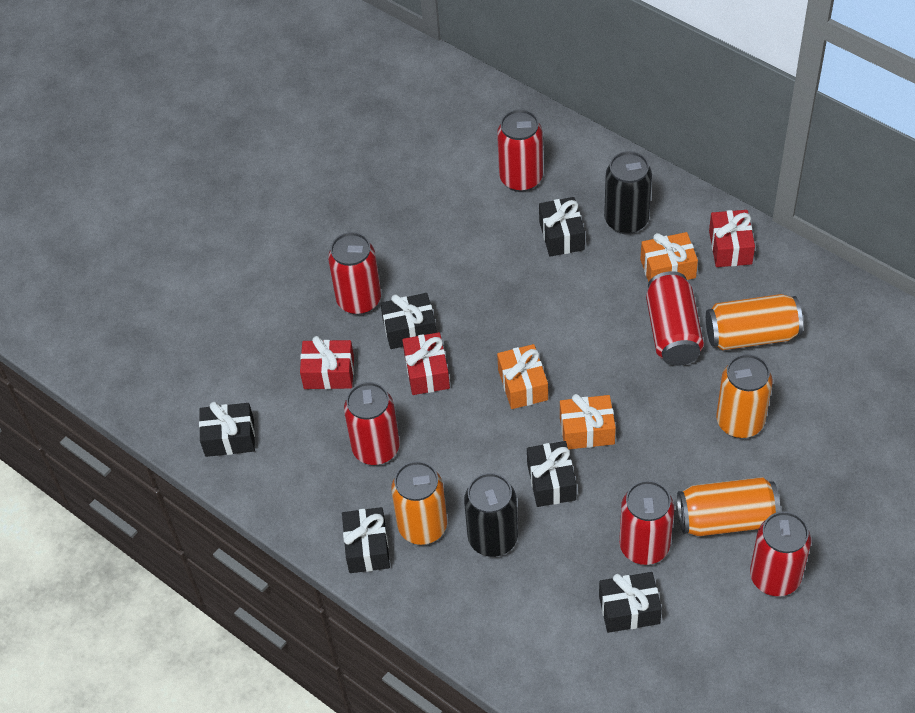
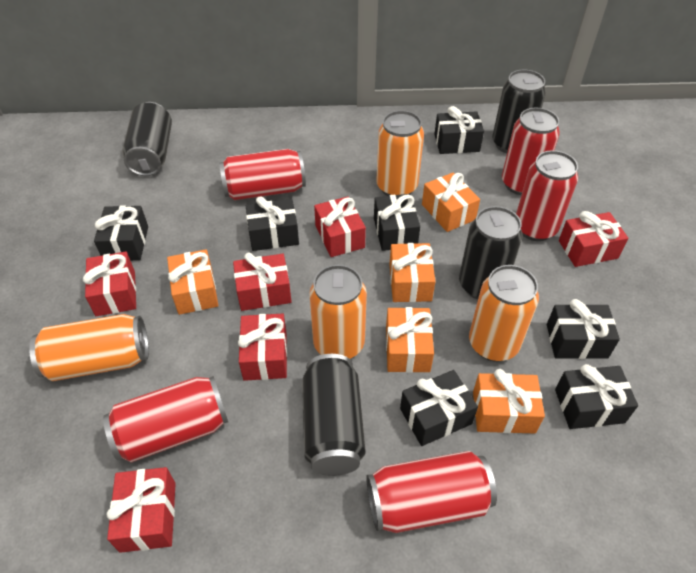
black can: 2 -> 4
black gift: 6 -> 7
orange gift: 3 -> 5
red can: 6 -> 5
red gift: 3 -> 6

